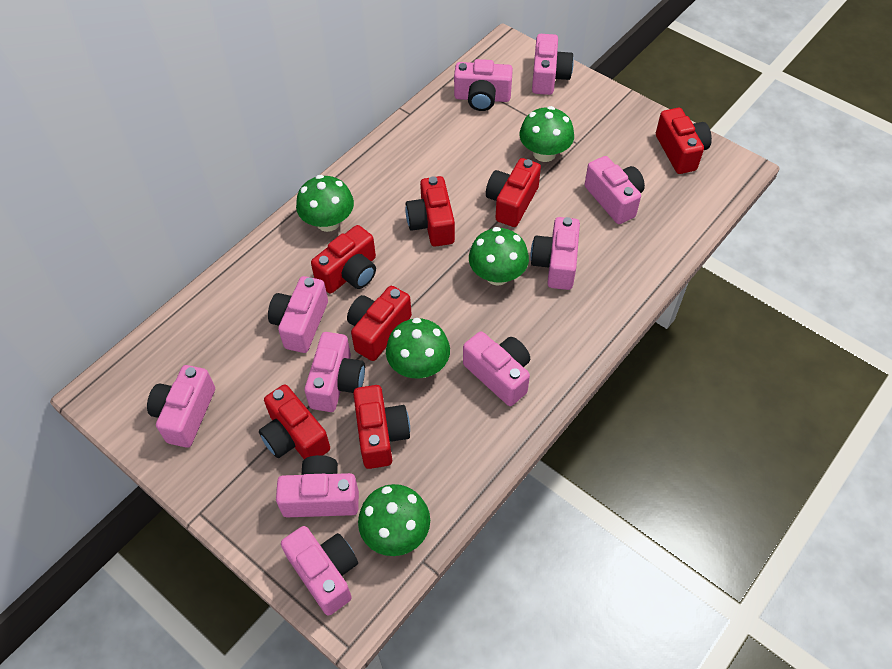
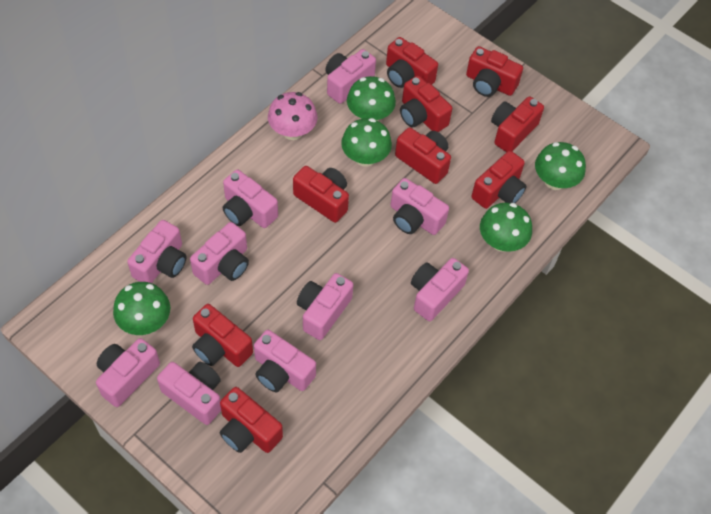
pink mushroom: 0 -> 1
red camera: 7 -> 9

